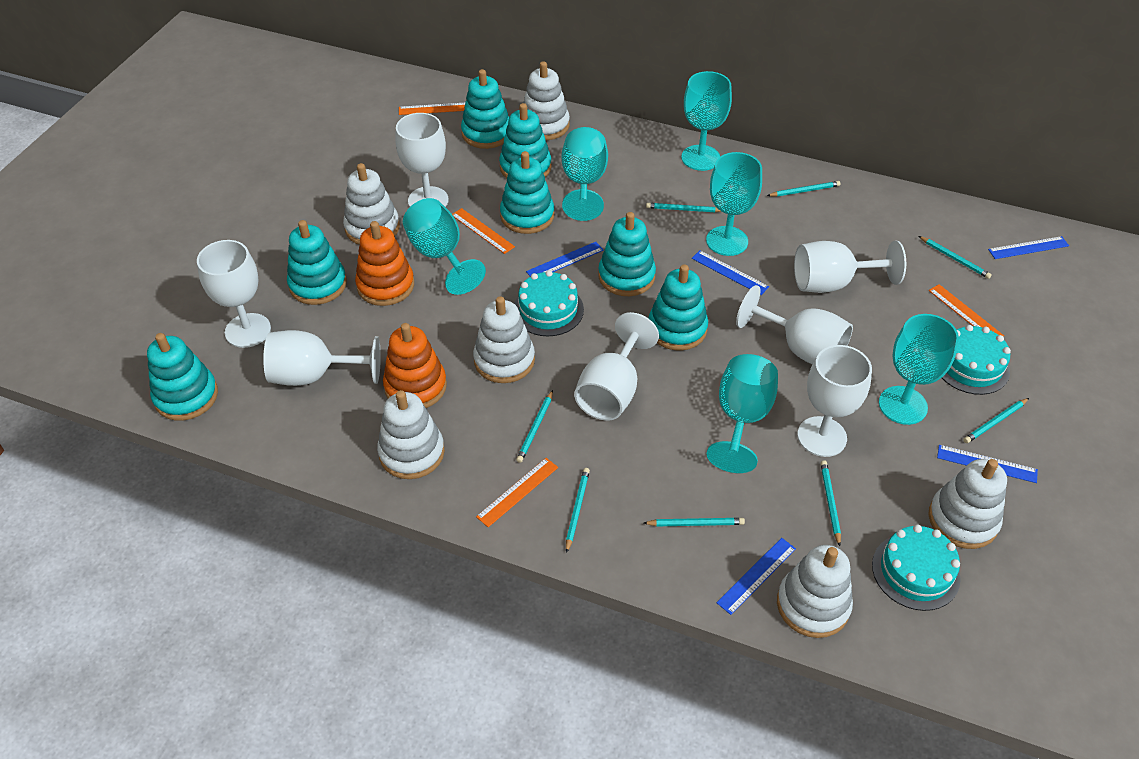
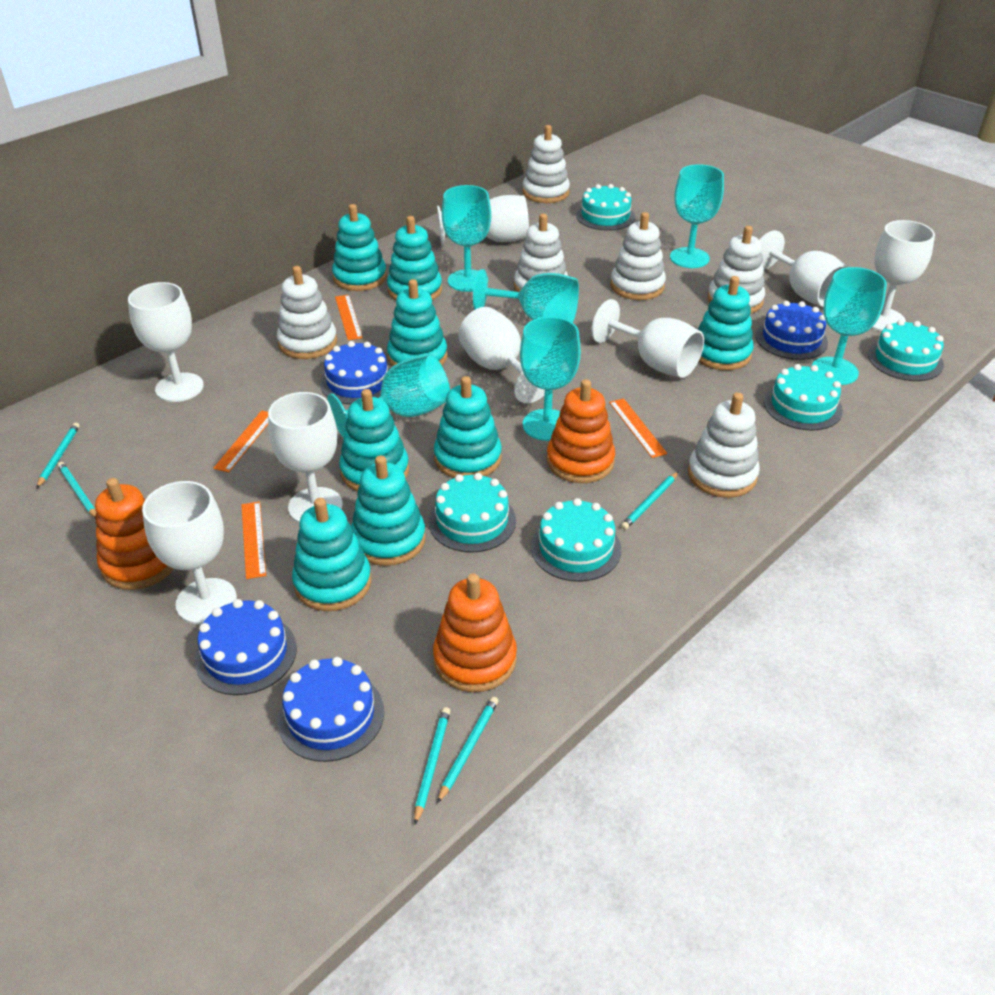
blue cake: 0 -> 4
blue ruler: 5 -> 0
orange stacking toy: 2 -> 3
turquoise cake: 3 -> 5
turquoise pencil: 8 -> 5
turquoise stacking toy: 7 -> 8
white goblet: 7 -> 8

